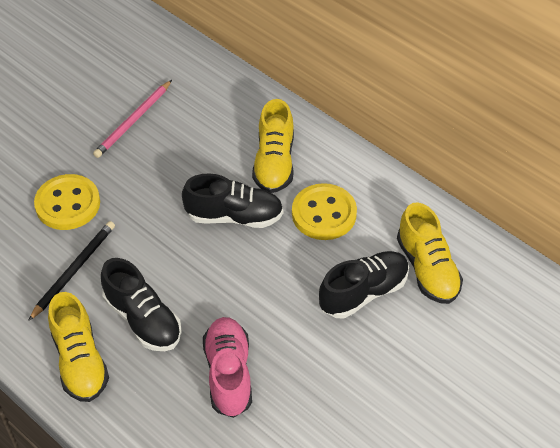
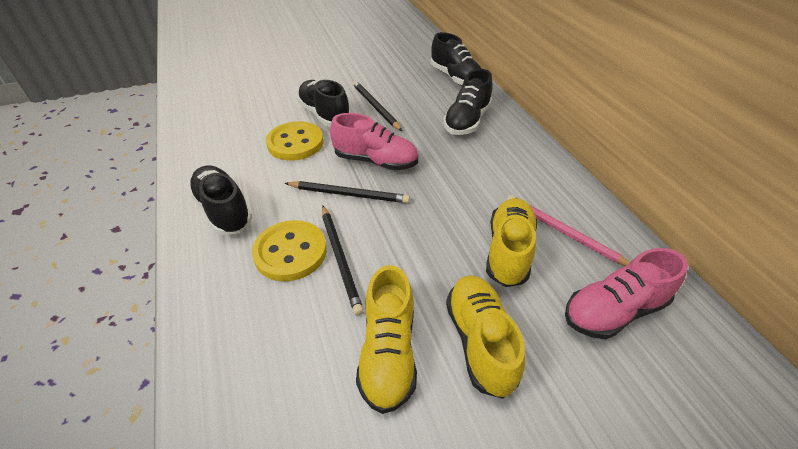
black pencil: 1 -> 3
black shoe: 3 -> 4
pink shoe: 1 -> 2

